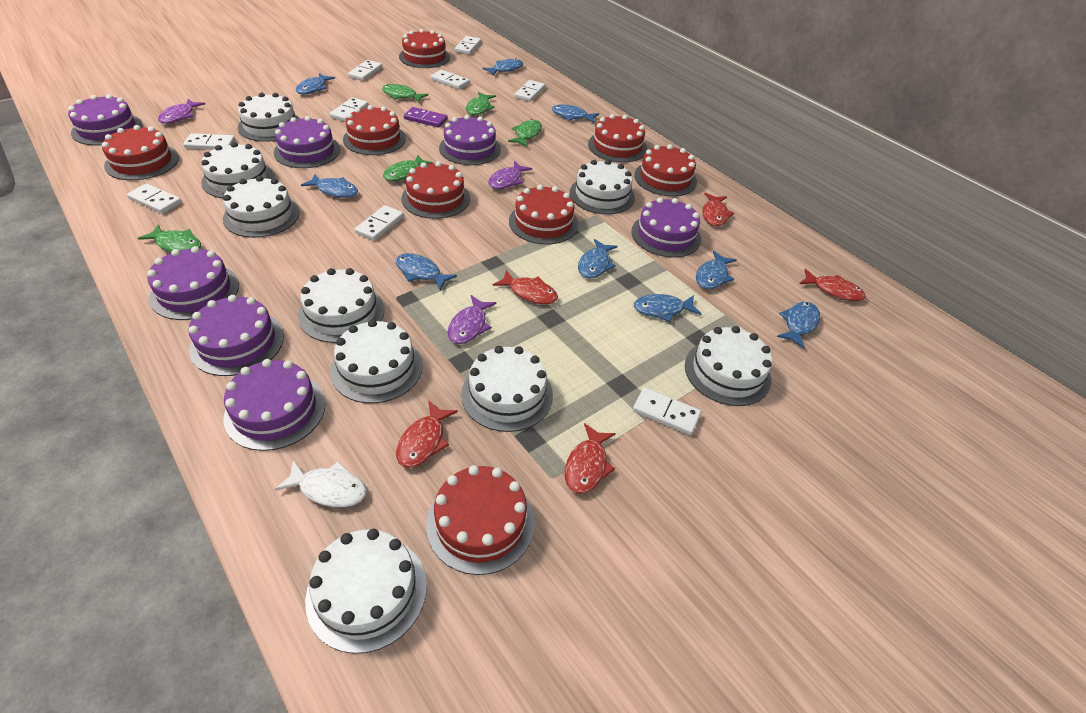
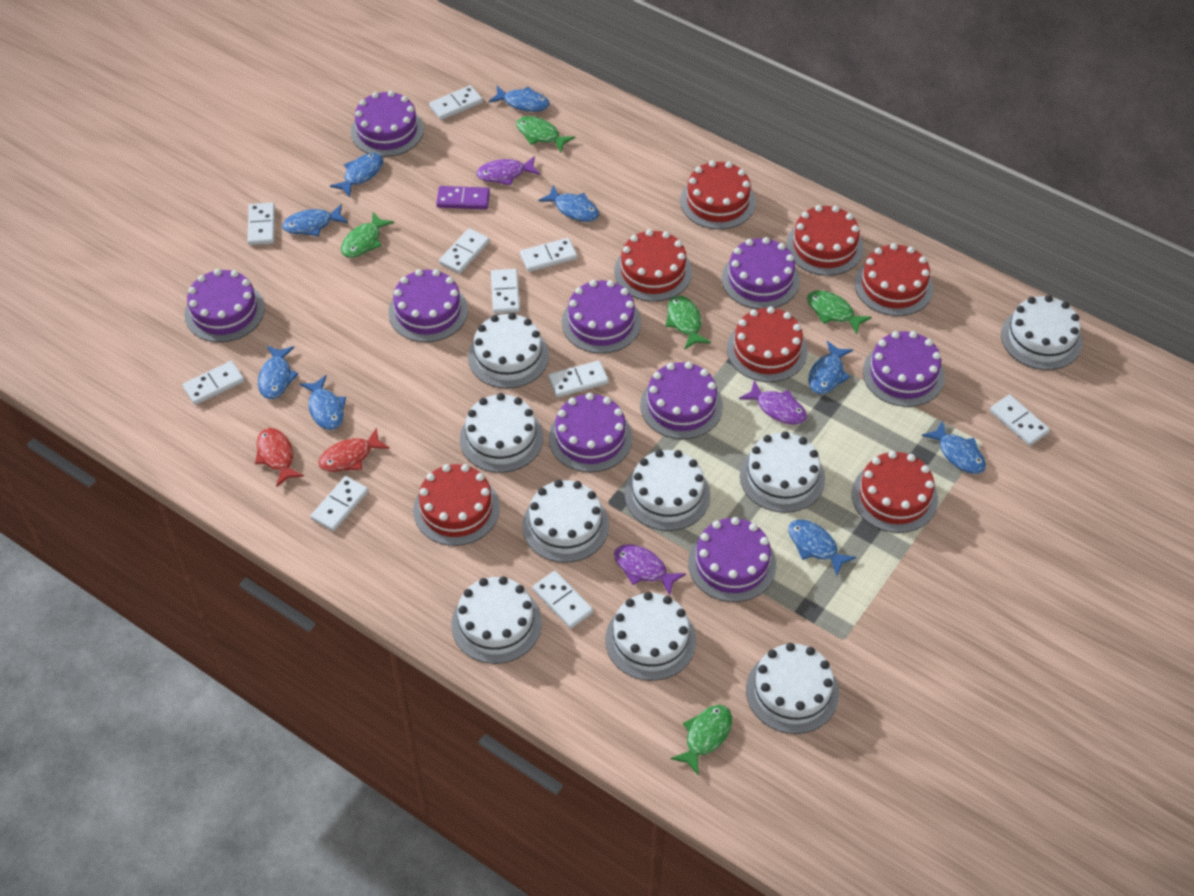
purple cake: 7 -> 9
red cake: 8 -> 7
red fish: 5 -> 2
white domino: 9 -> 10
white fish: 1 -> 0

